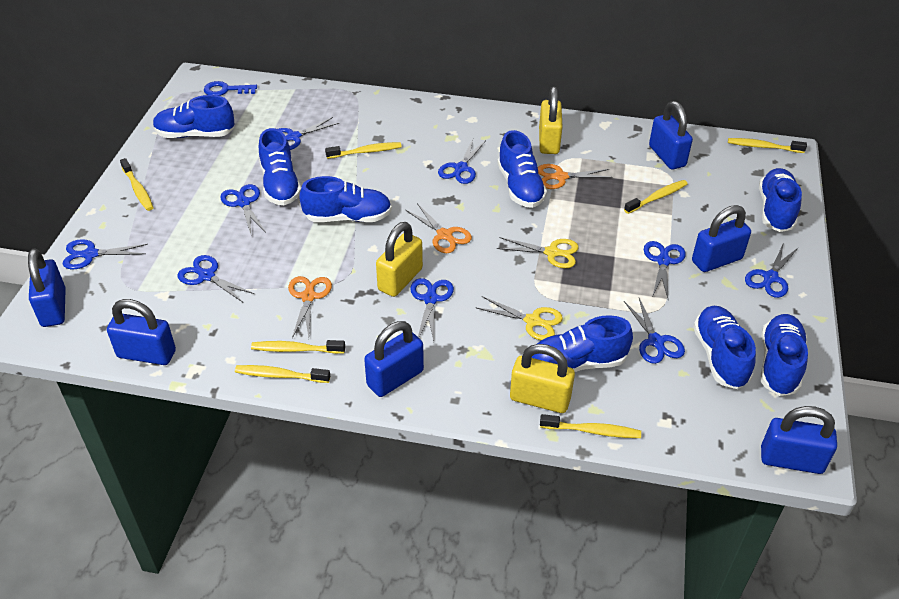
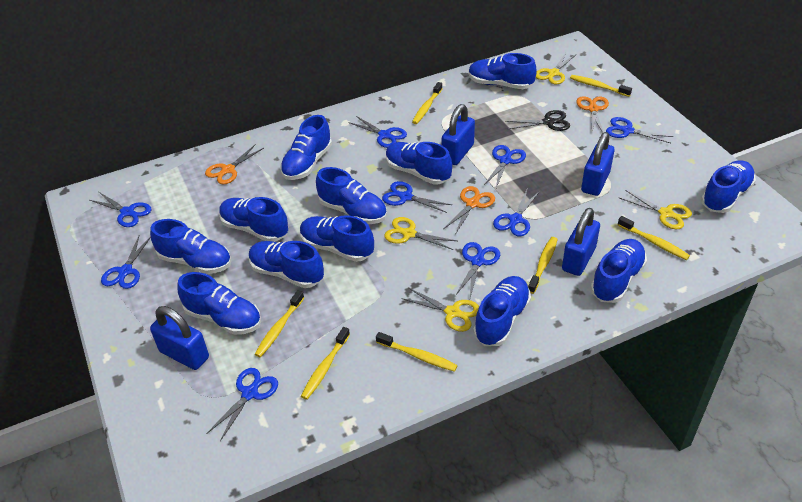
black scissors: 0 -> 1
blue key: 1 -> 0
blue padlock: 6 -> 4
blue shoe: 8 -> 12
yellow padlock: 3 -> 0
yellow scissors: 2 -> 4

